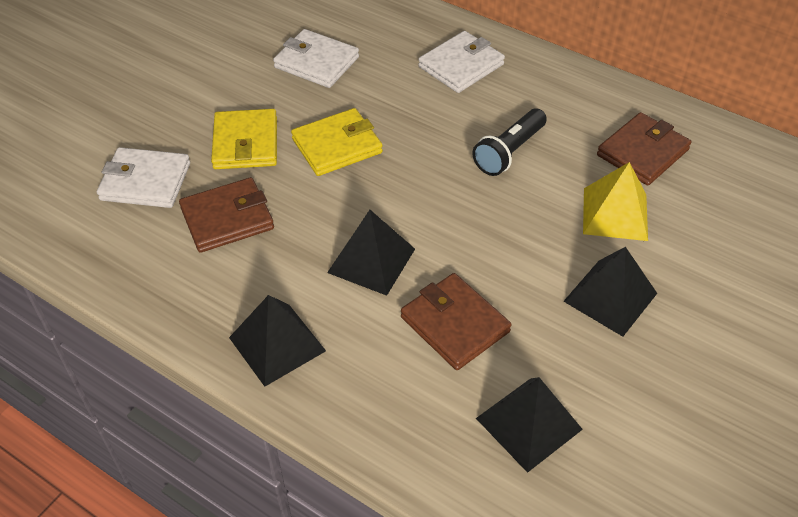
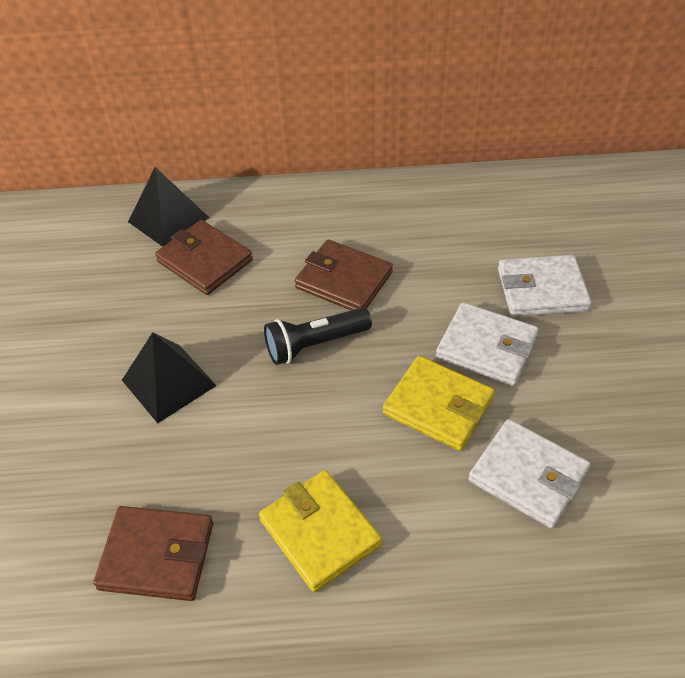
black pyramid: 4 -> 2
yellow pyramid: 1 -> 0

